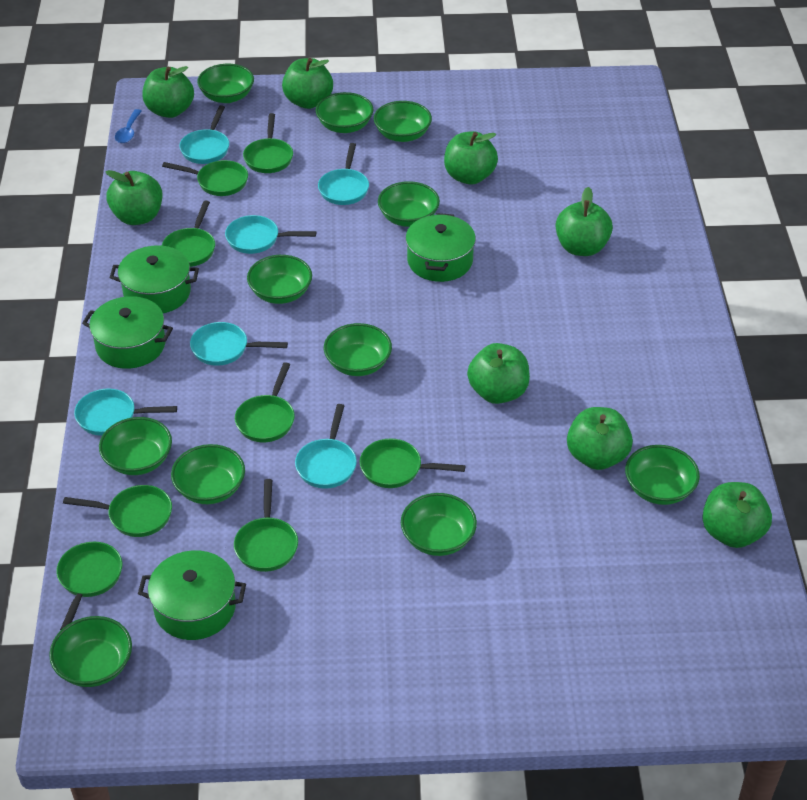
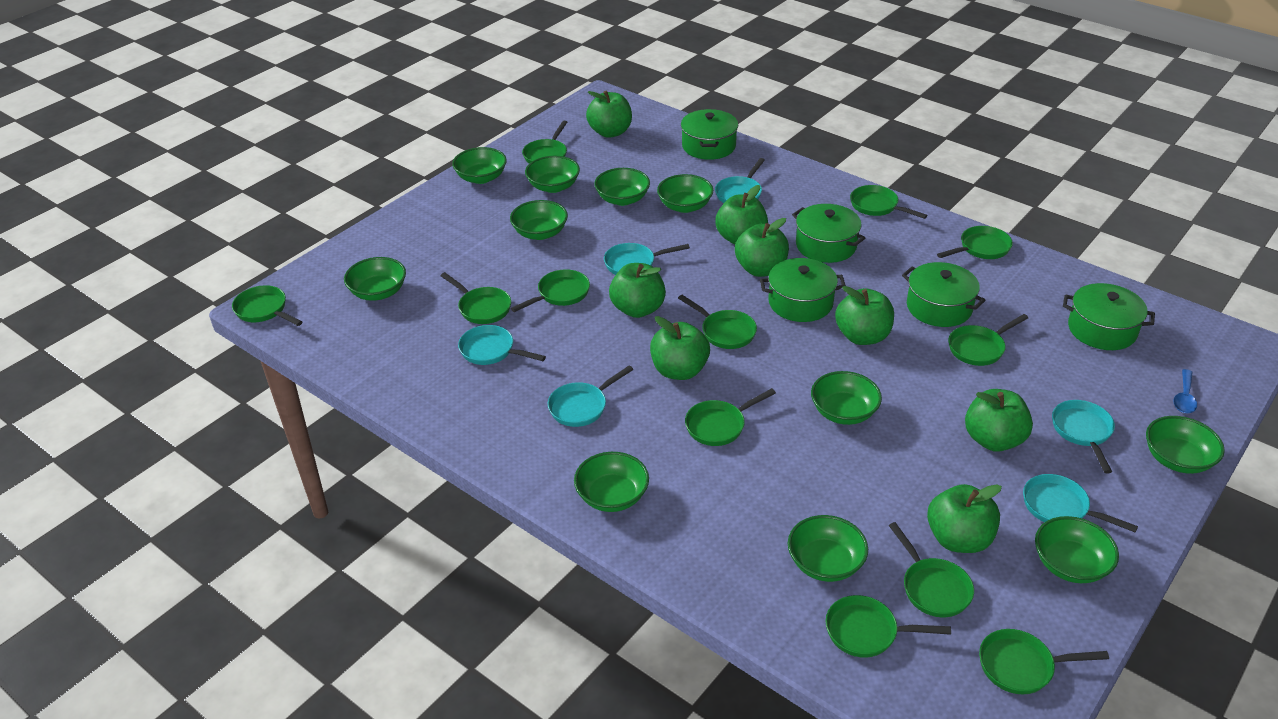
green pan: 8 -> 12
green pot: 4 -> 5

